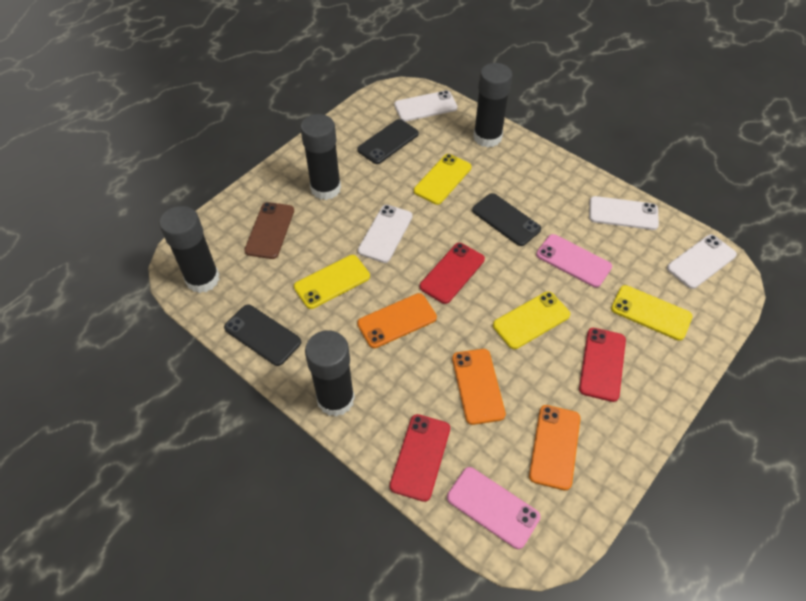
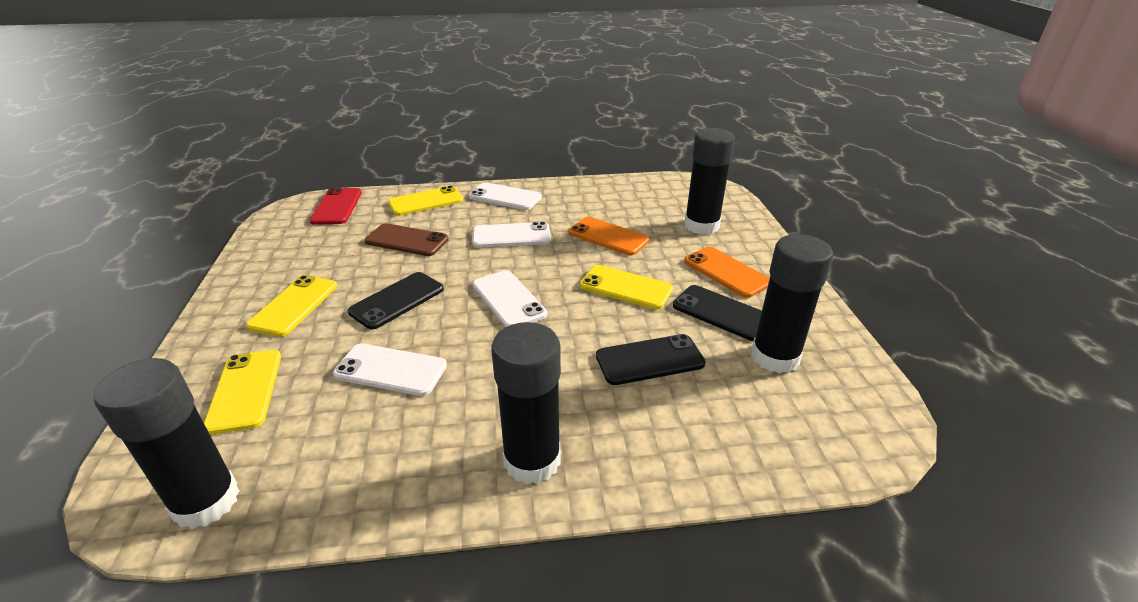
orange phone: 3 -> 2
pink phone: 2 -> 0
red phone: 3 -> 1

